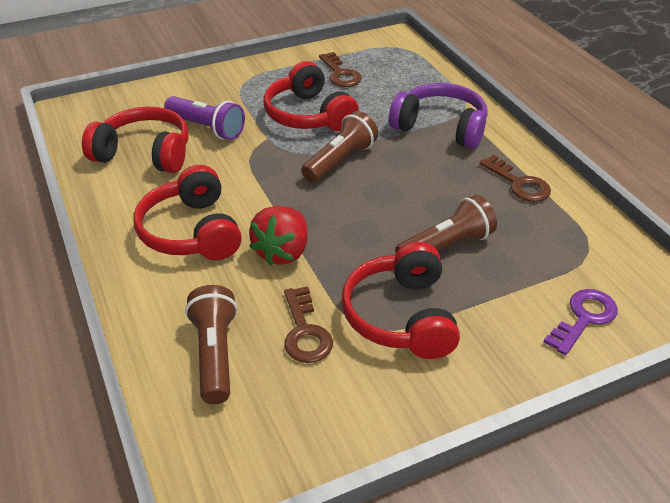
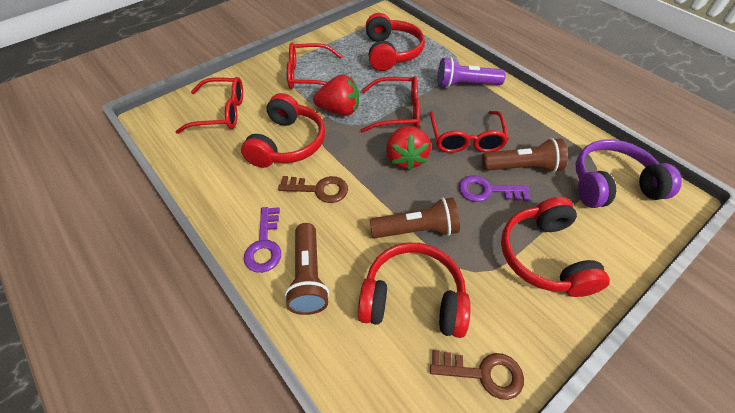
brown key: 3 -> 2
purple key: 1 -> 2
red glasses: 0 -> 4
red strawberry: 1 -> 2

